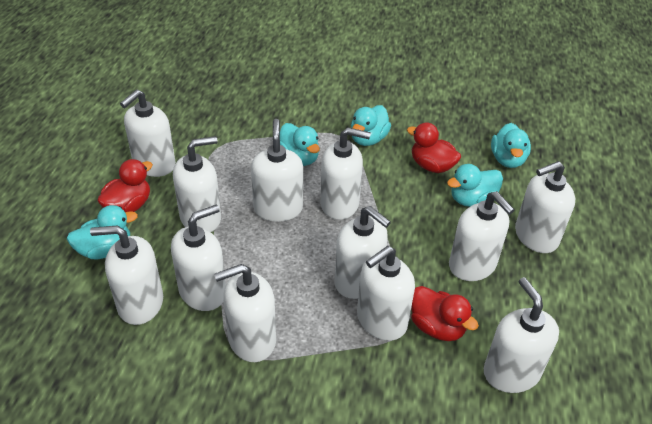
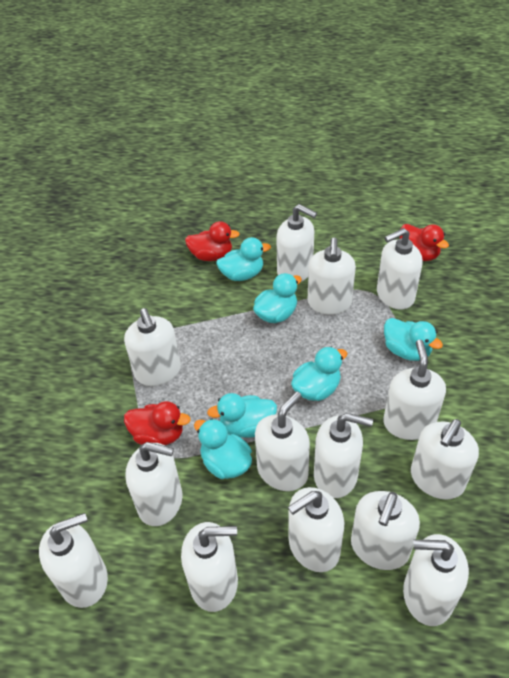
turquoise duck: 5 -> 6
white soap dispenser: 12 -> 14

